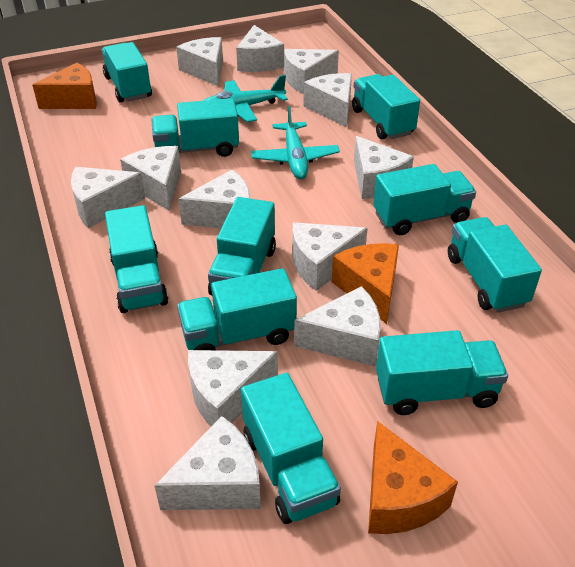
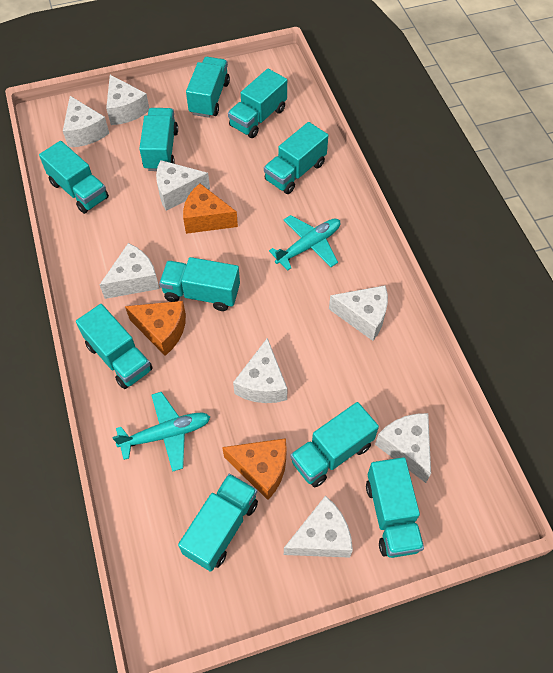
white cheese: 12 -> 8

